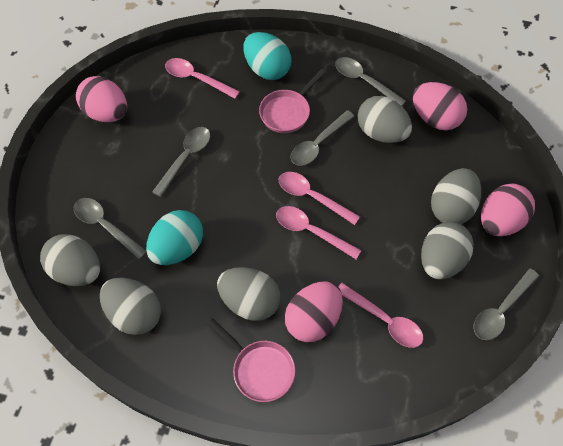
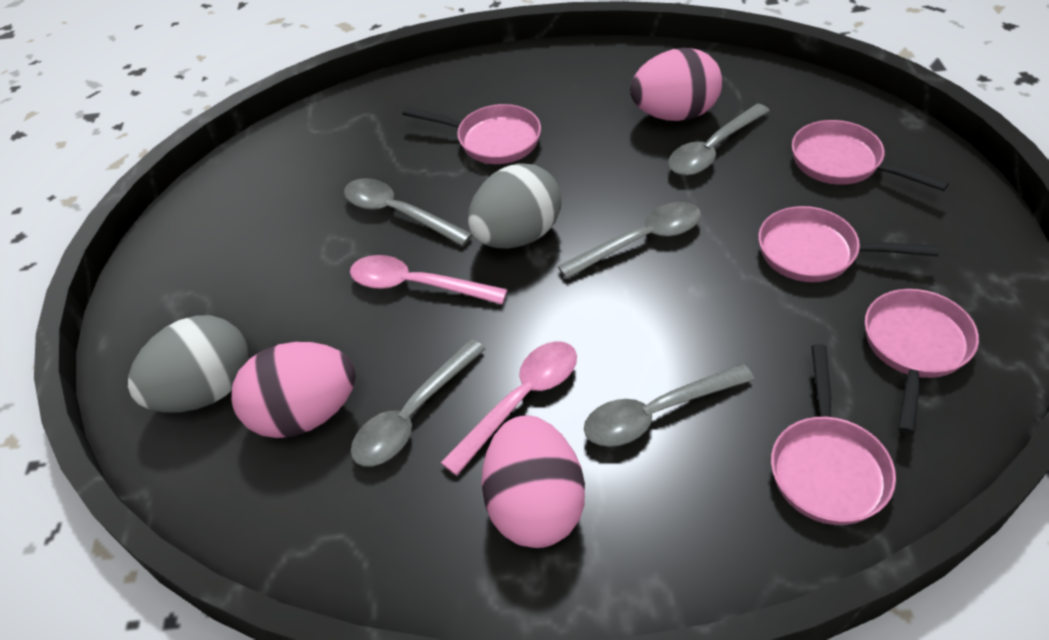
grey egg: 6 -> 2
pink egg: 4 -> 3
pink pan: 2 -> 5
pink spoon: 4 -> 2
turquoise egg: 2 -> 0

